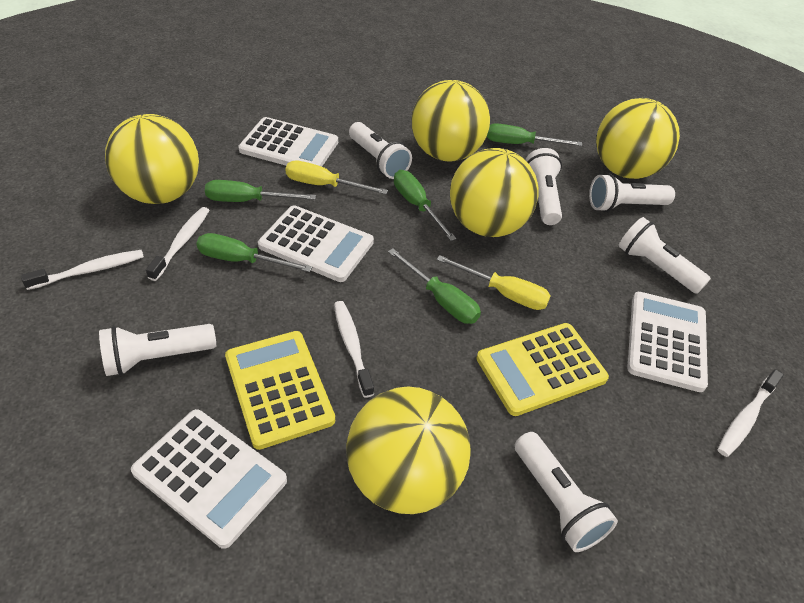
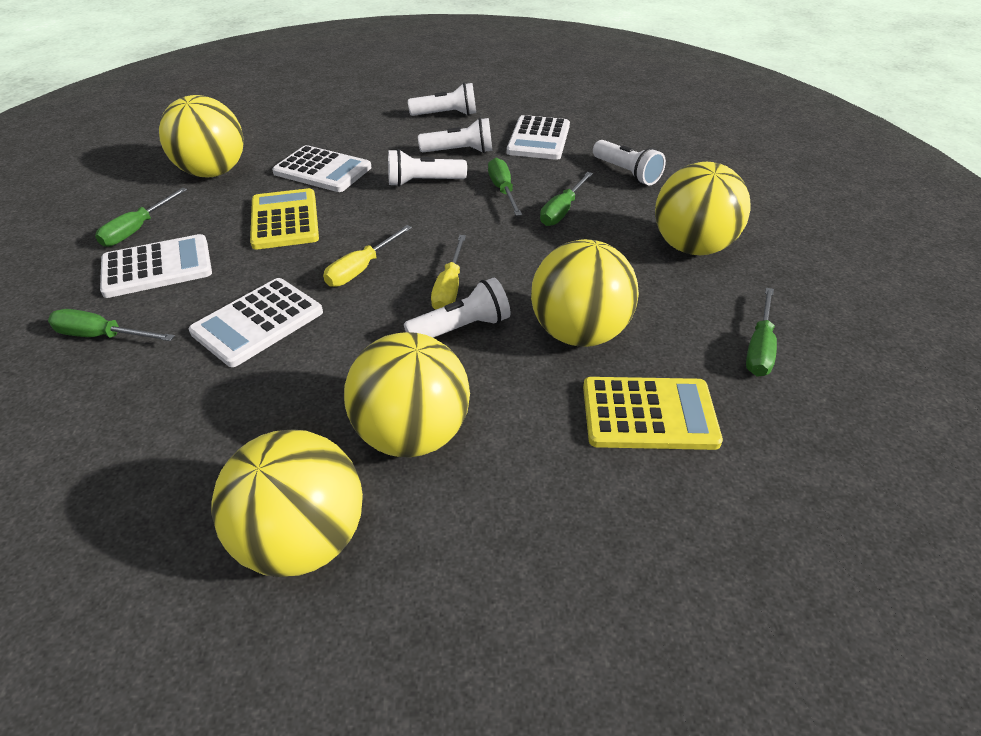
white flashlight: 6 -> 5
white toothbrush: 4 -> 0

